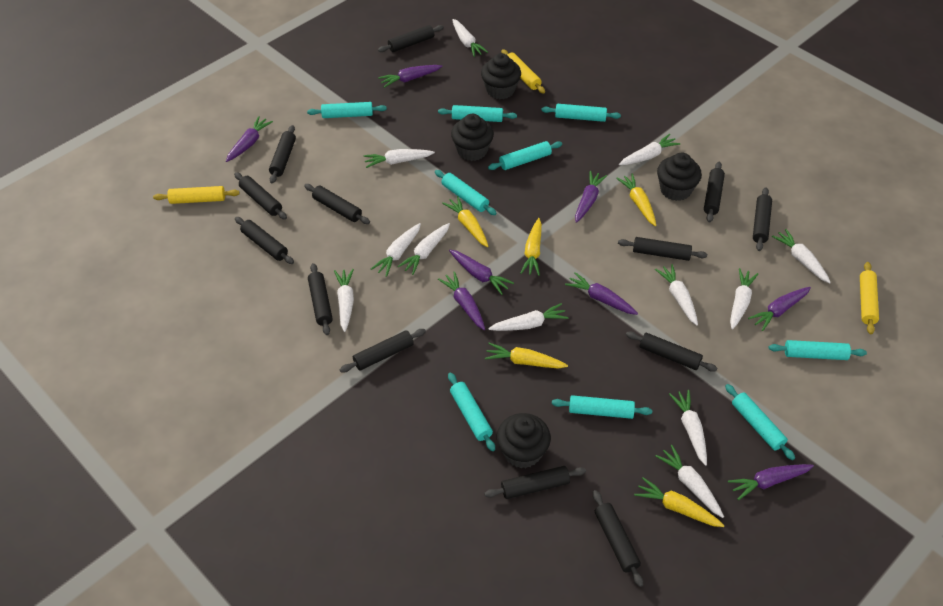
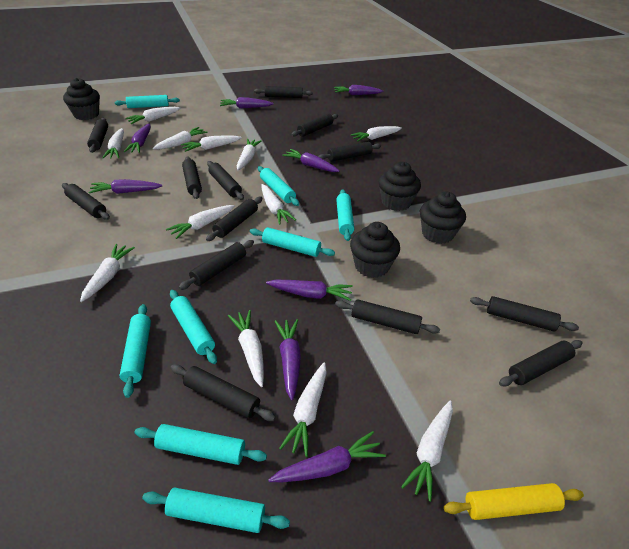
turquoise rolling pin: 9 -> 8
yellow carrot: 5 -> 0
yellow rolling pin: 3 -> 1

